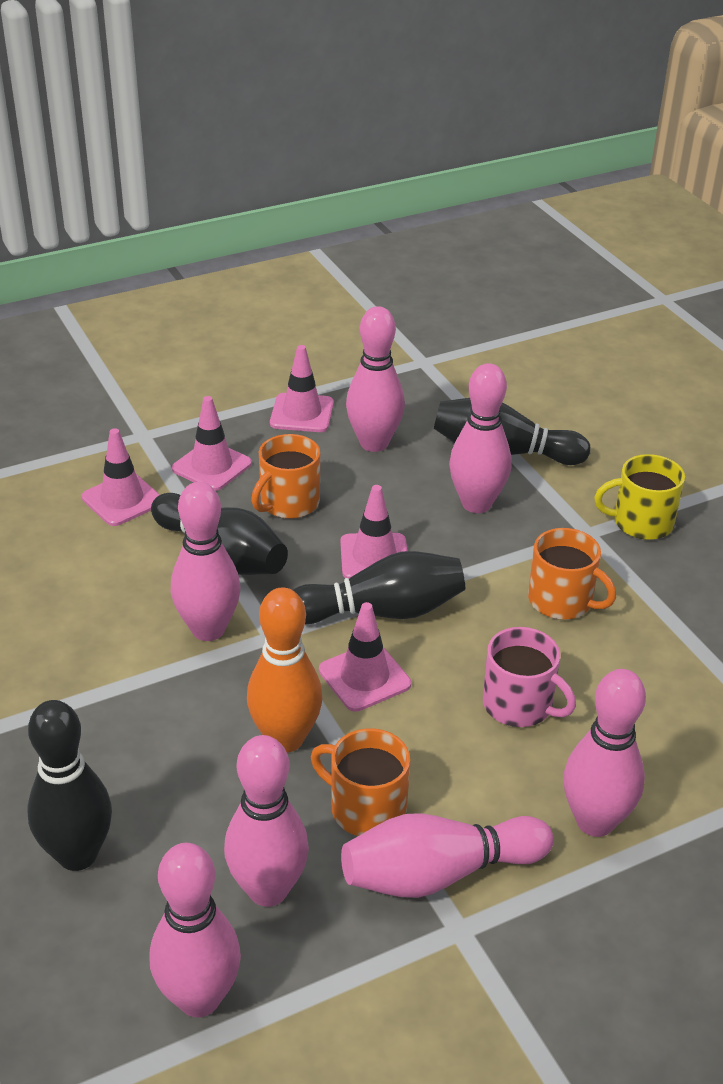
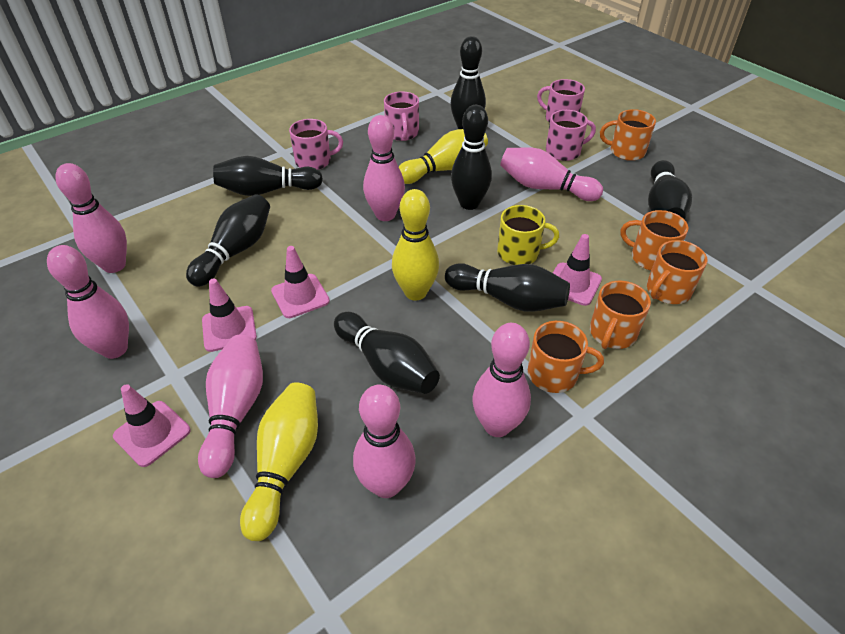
black bowling pin: 4 -> 7
orange bowling pin: 1 -> 0
orange mug: 3 -> 5
pink mug: 1 -> 4
pink traffic cone: 5 -> 4
yellow bowling pin: 0 -> 3

